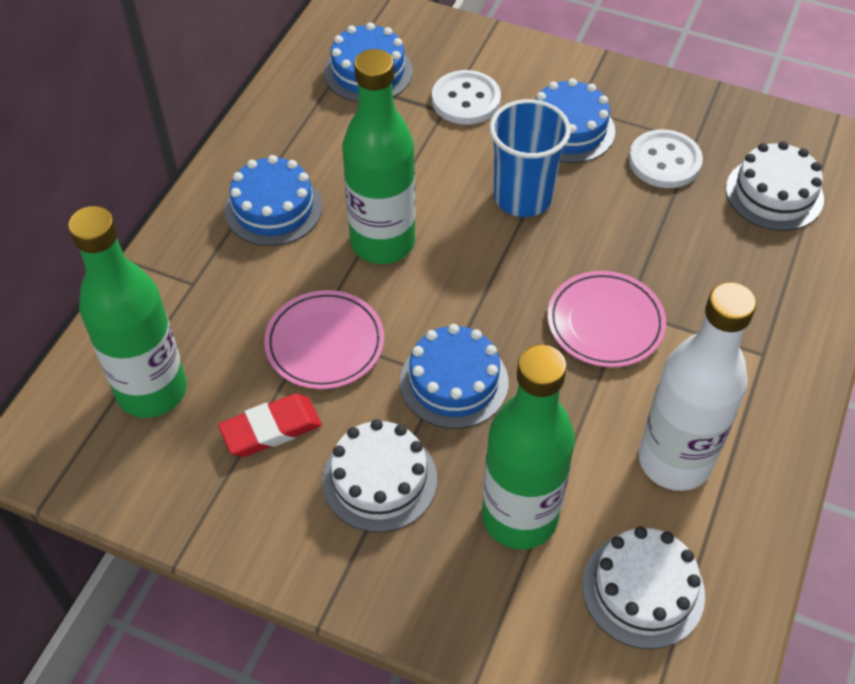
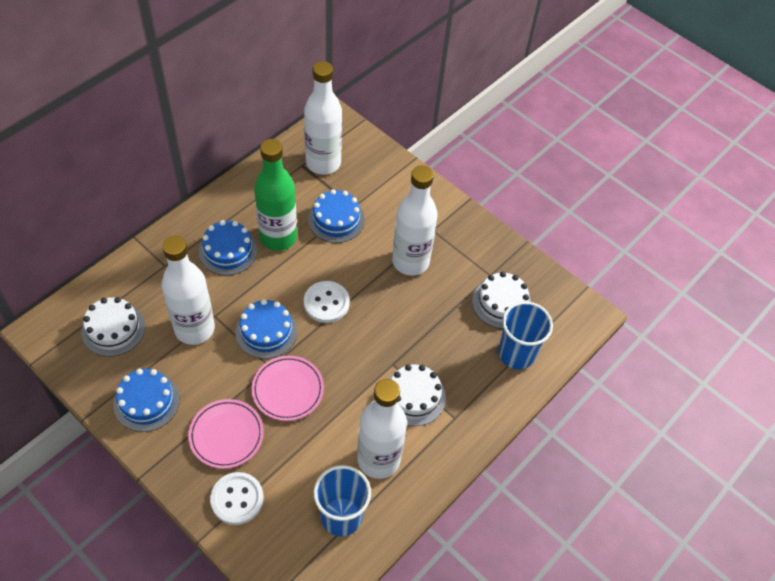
blue cup: 1 -> 2
green bottle: 3 -> 1
red eraser: 1 -> 0
white bottle: 1 -> 4

